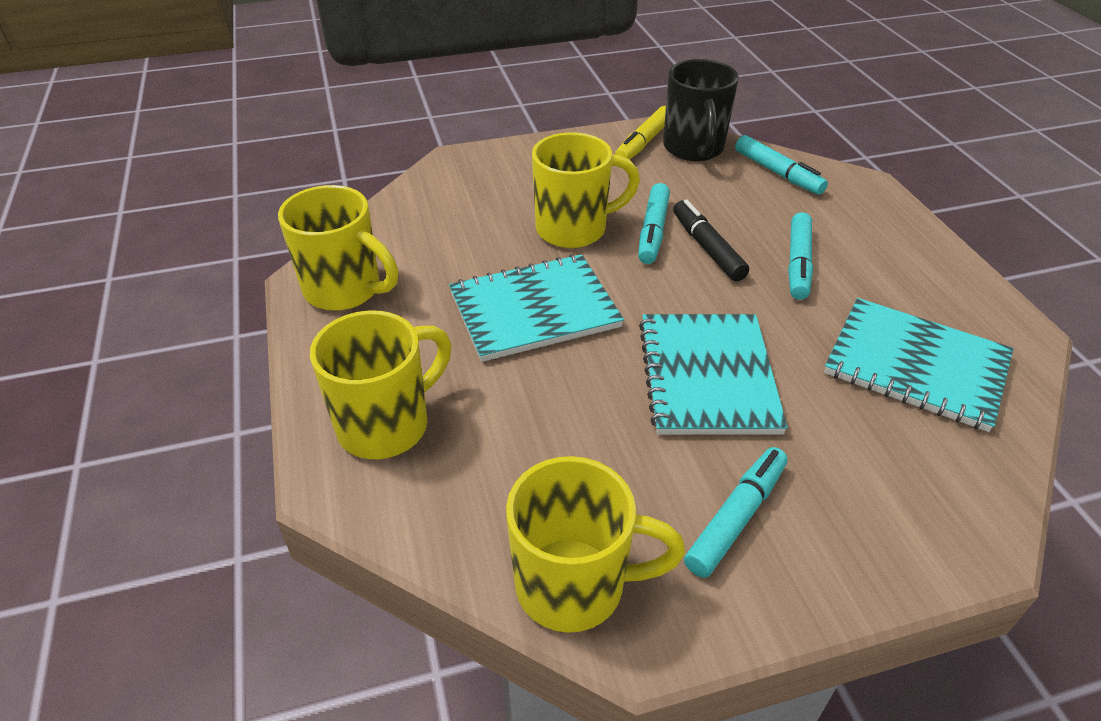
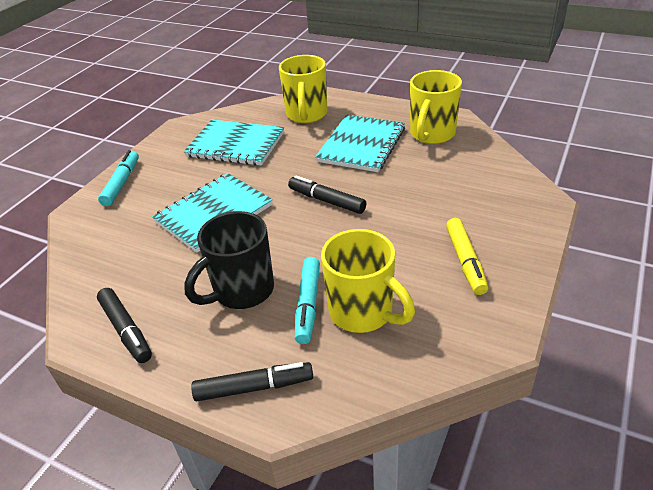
black marker: 1 -> 3
turquoise marker: 4 -> 2
yellow mug: 4 -> 3

